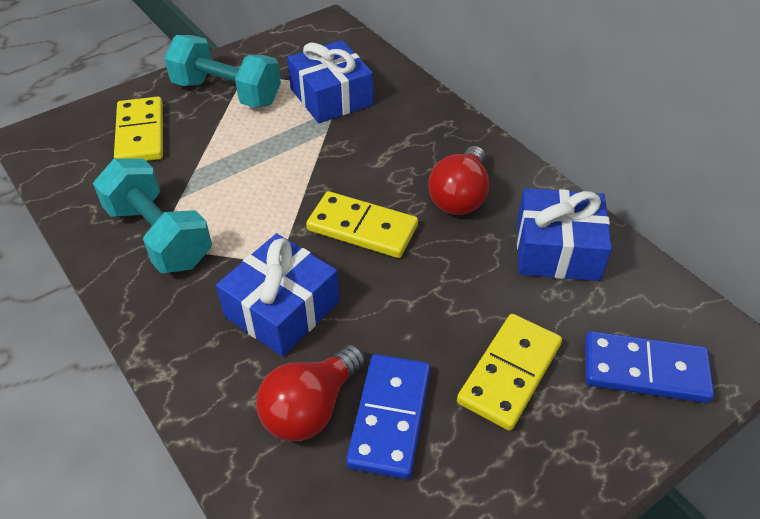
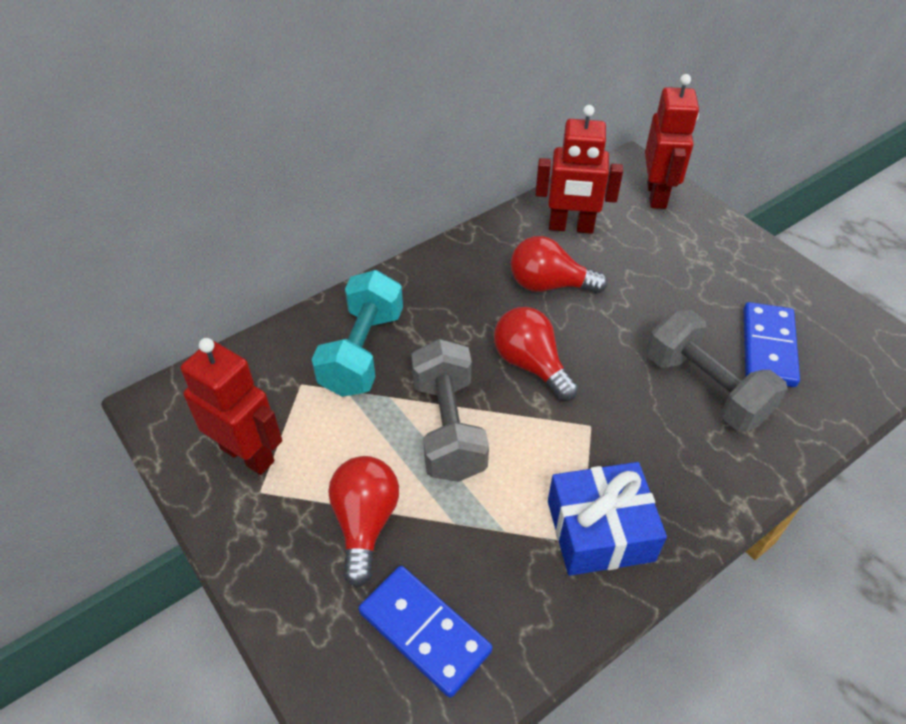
blue gift: 3 -> 1
grey dumbbell: 0 -> 2
red light bulb: 2 -> 3
red robot: 0 -> 3
turquoise dumbbell: 2 -> 1
yellow domino: 3 -> 0

